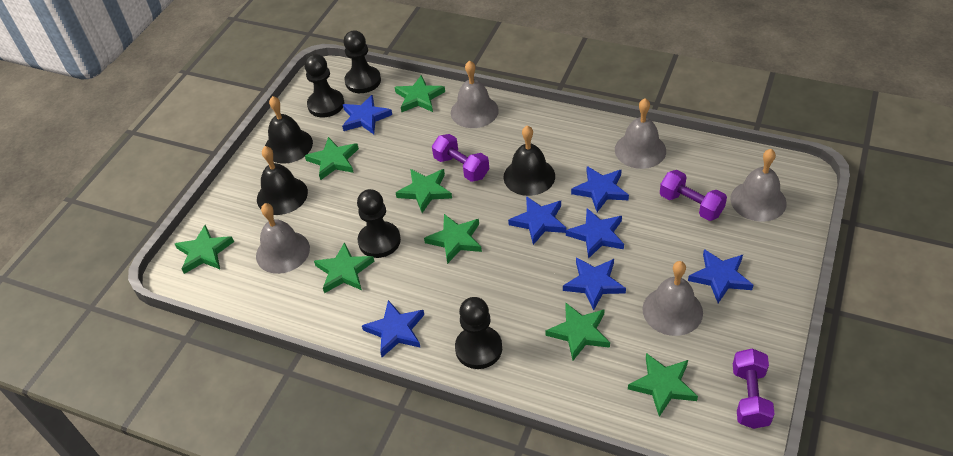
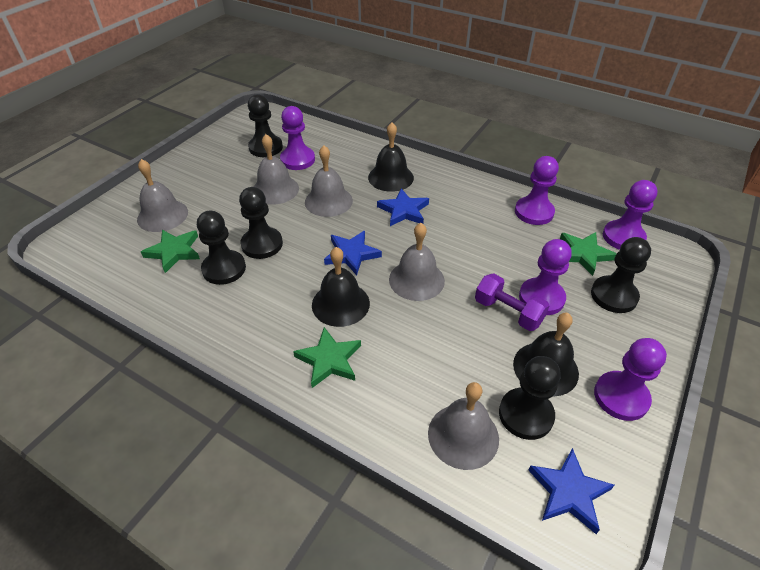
black pawn: 4 -> 5
blue star: 7 -> 3
green star: 8 -> 3
purple dumbbell: 3 -> 1
purple pawn: 0 -> 5

